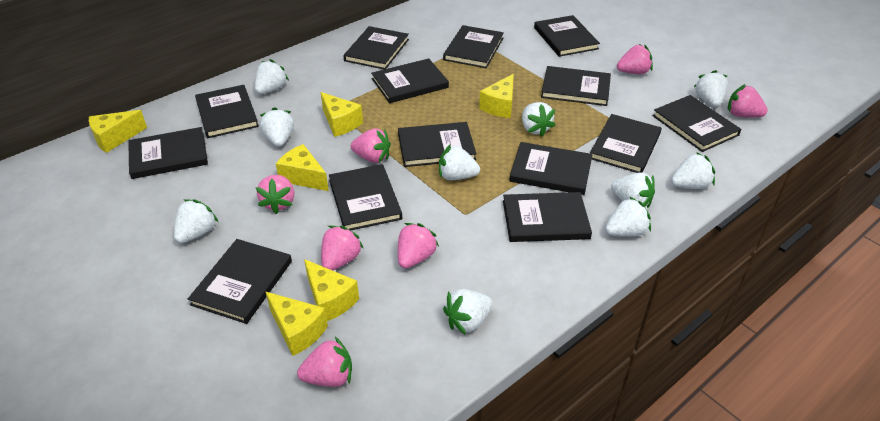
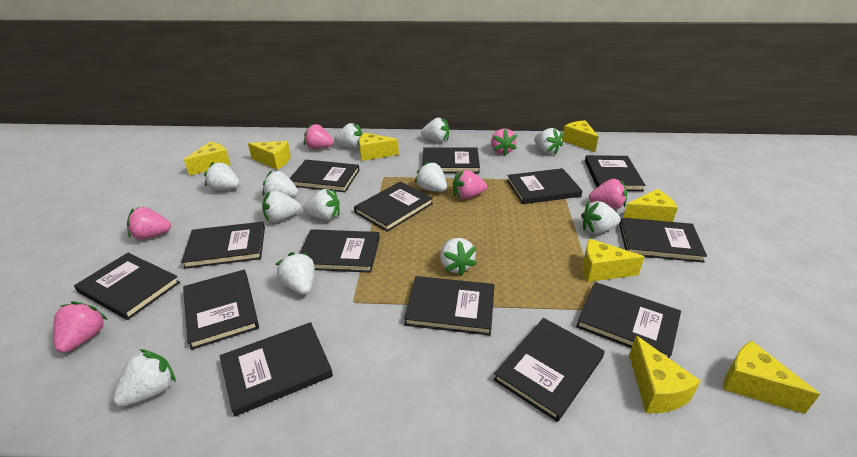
pink strawberry: 7 -> 6
white strawberry: 10 -> 12
yellow cheese: 6 -> 8

